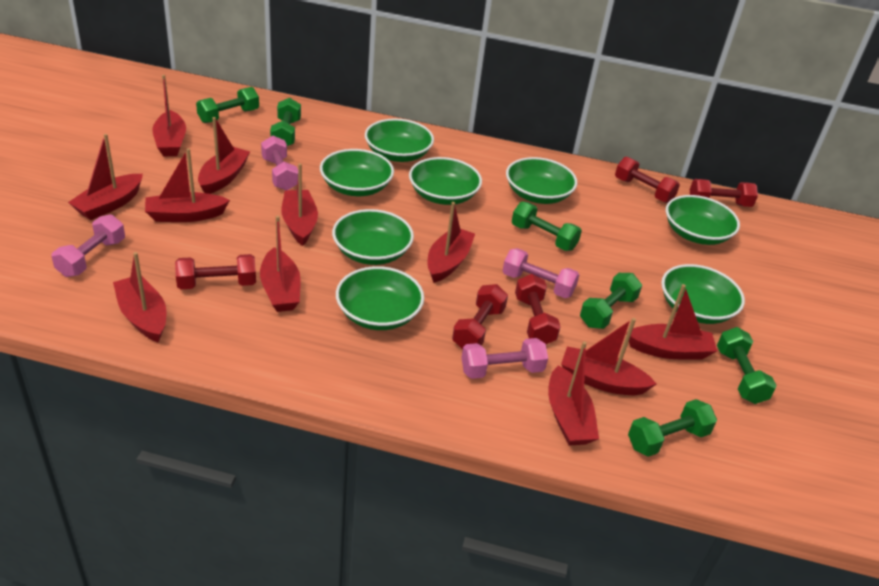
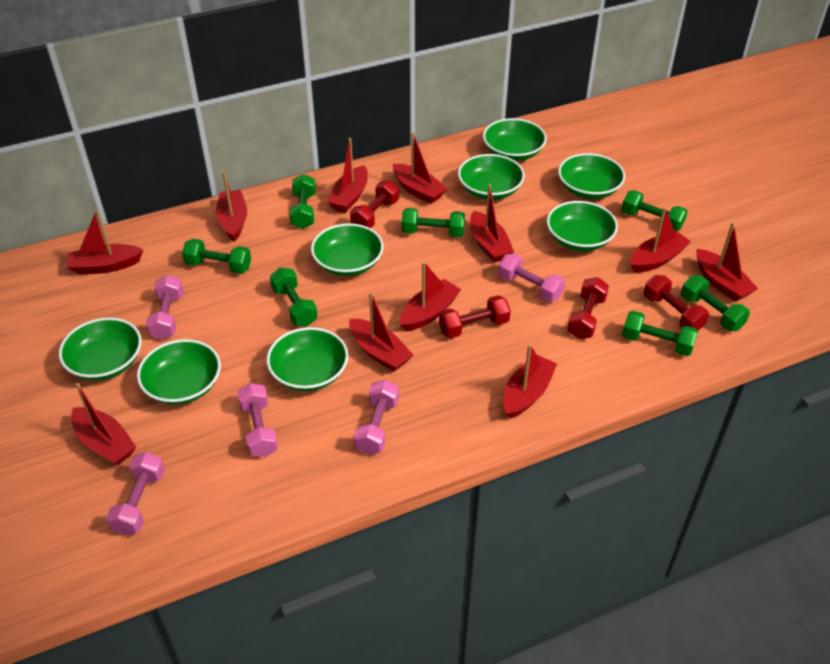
green dumbbell: 6 -> 7
pink dumbbell: 4 -> 5
red dumbbell: 5 -> 4

